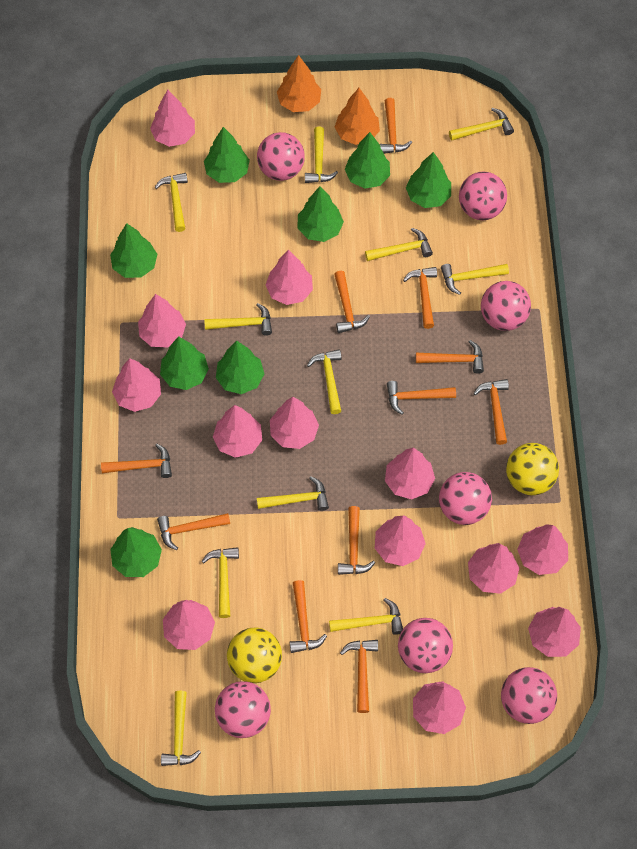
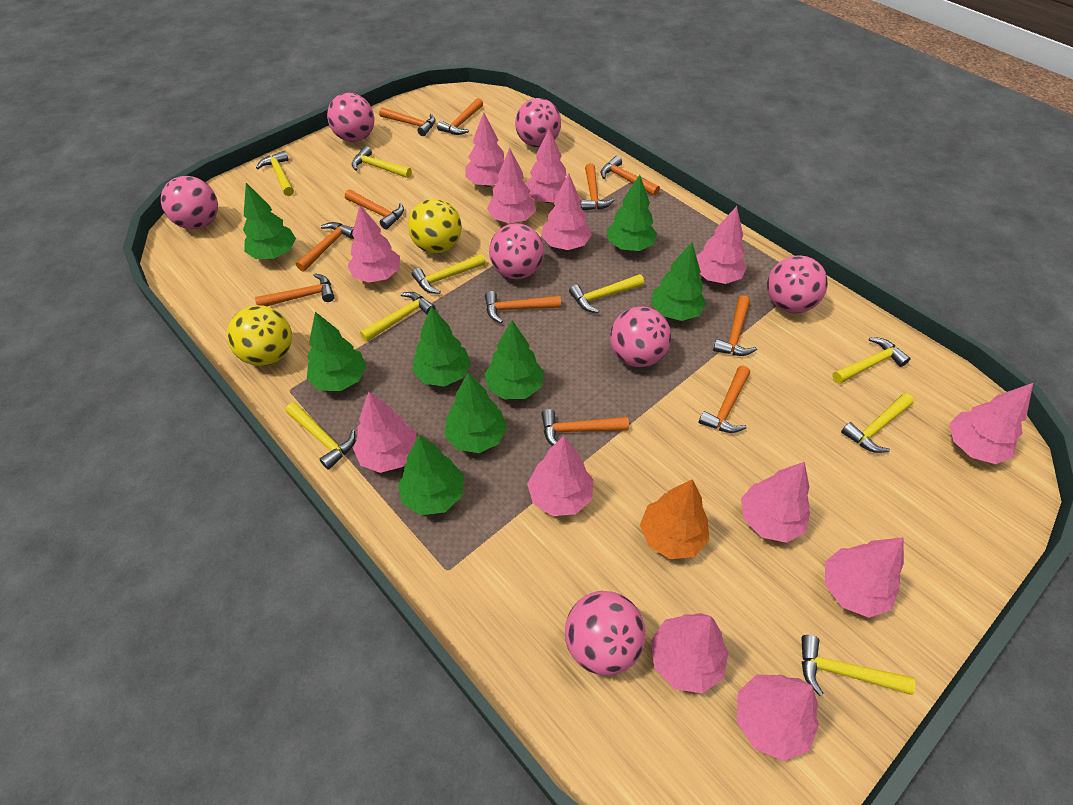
orange tree: 2 -> 1
yellow hammer: 11 -> 9

